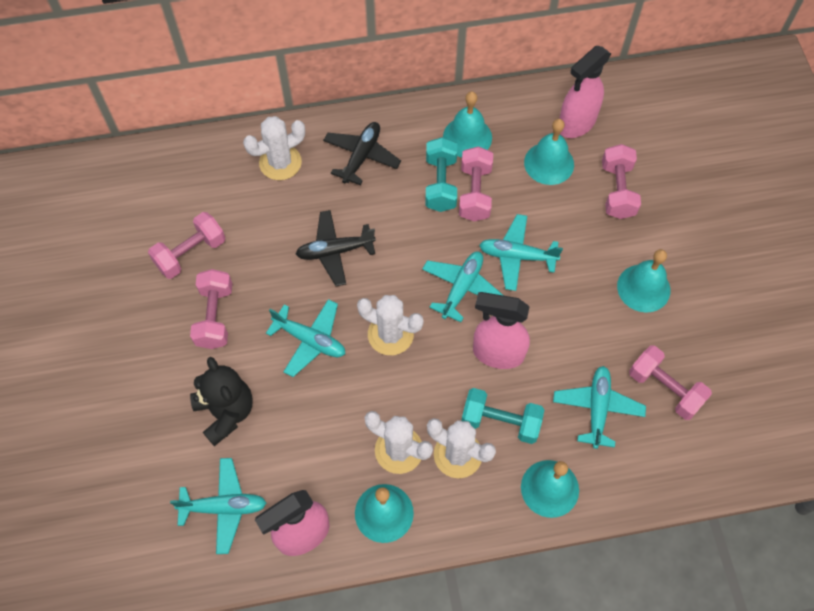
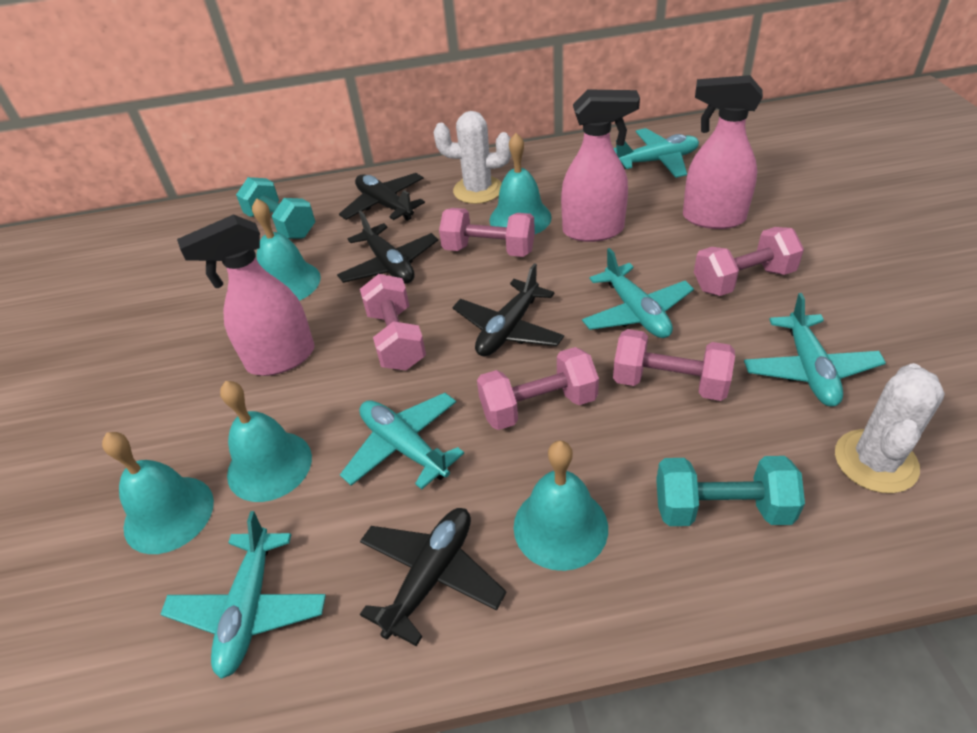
black plane: 2 -> 4
black teddy bear: 1 -> 0
white cactus: 4 -> 2

